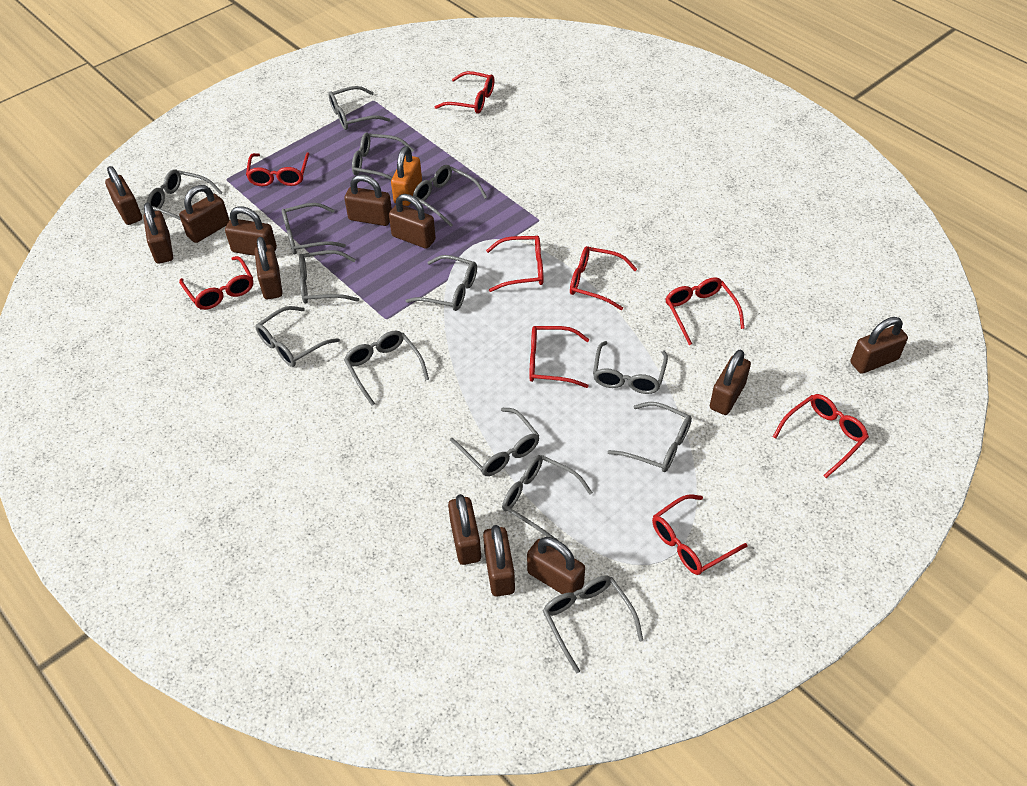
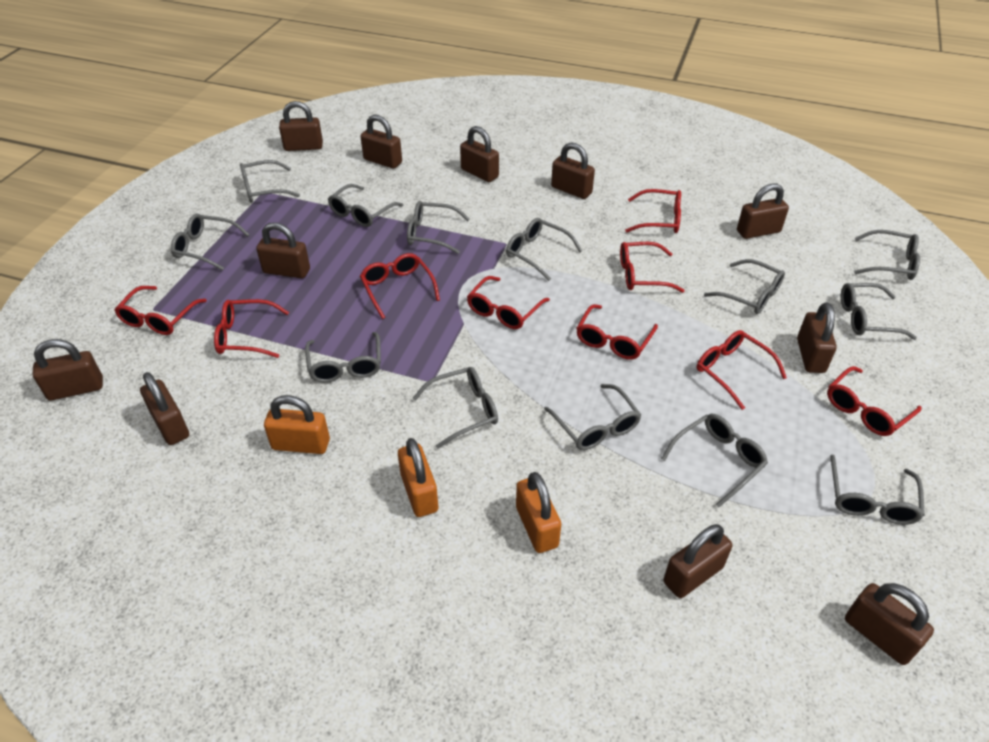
brown padlock: 12 -> 11
grey glasses: 14 -> 13
orange padlock: 1 -> 3

